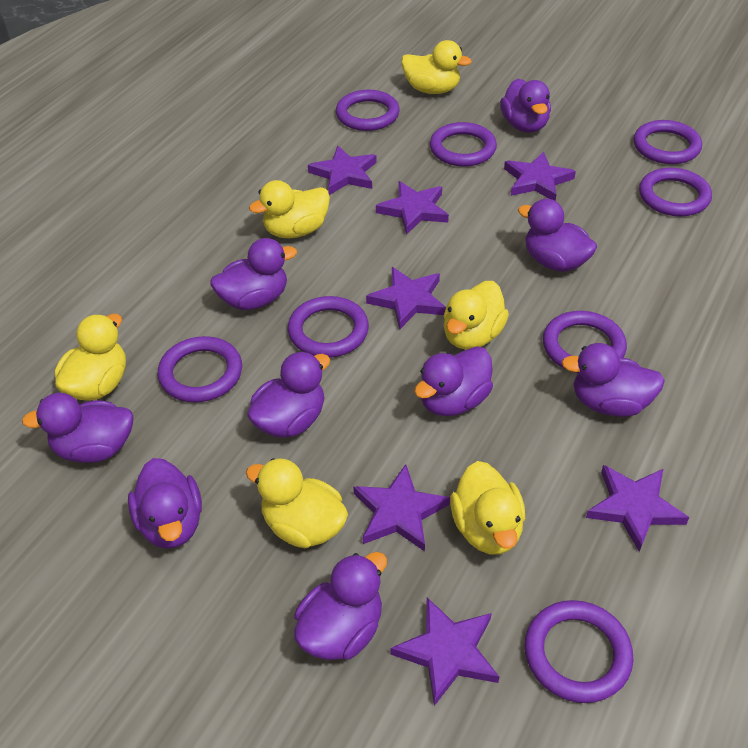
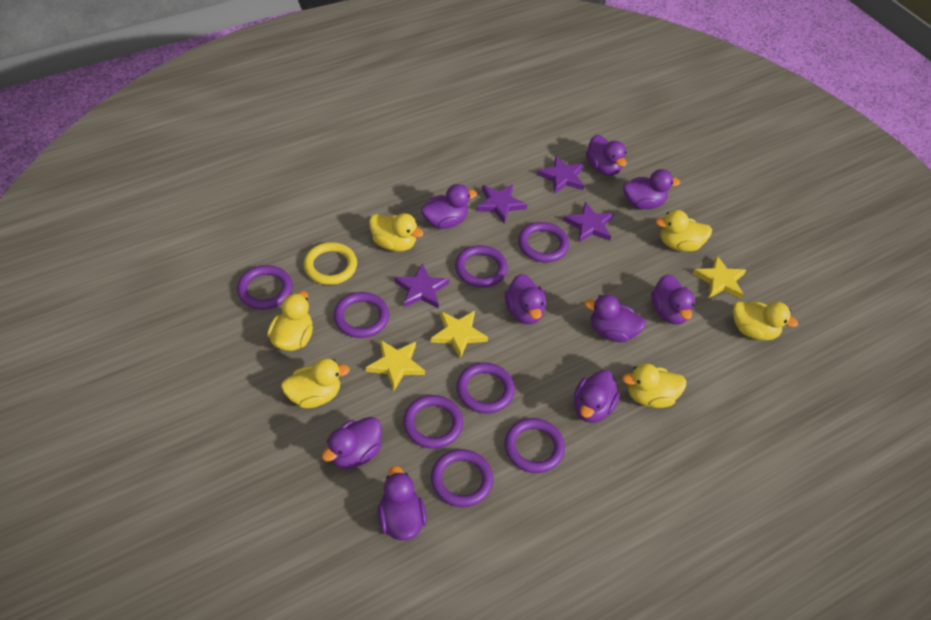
purple star: 7 -> 4
yellow ring: 0 -> 1
yellow star: 0 -> 3

